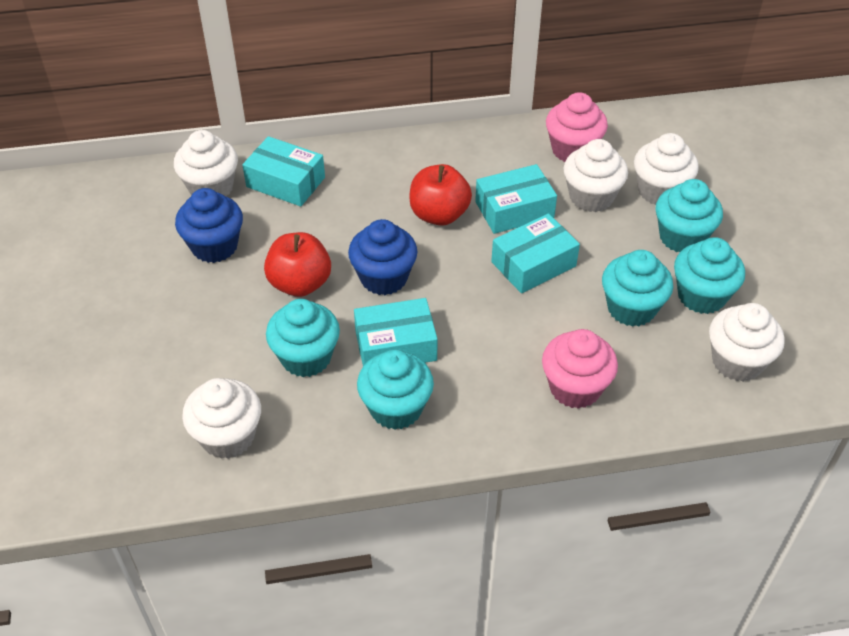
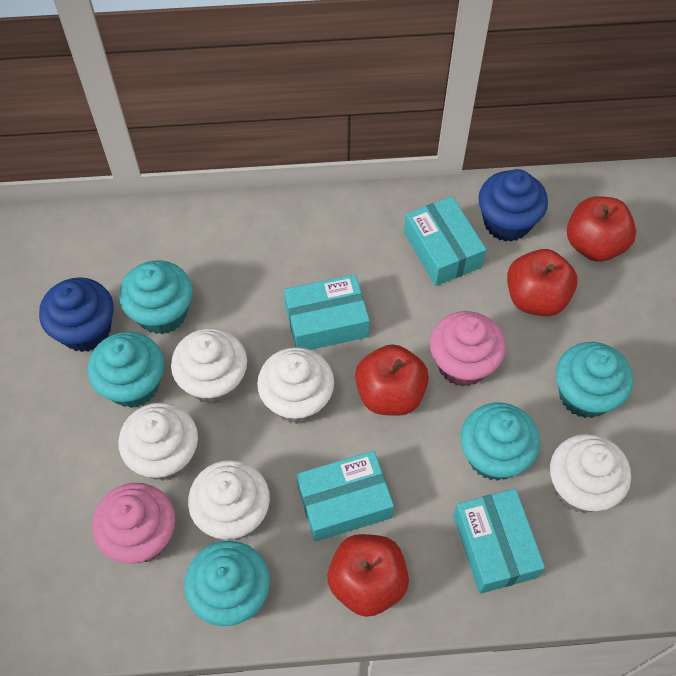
red apple: 2 -> 4

